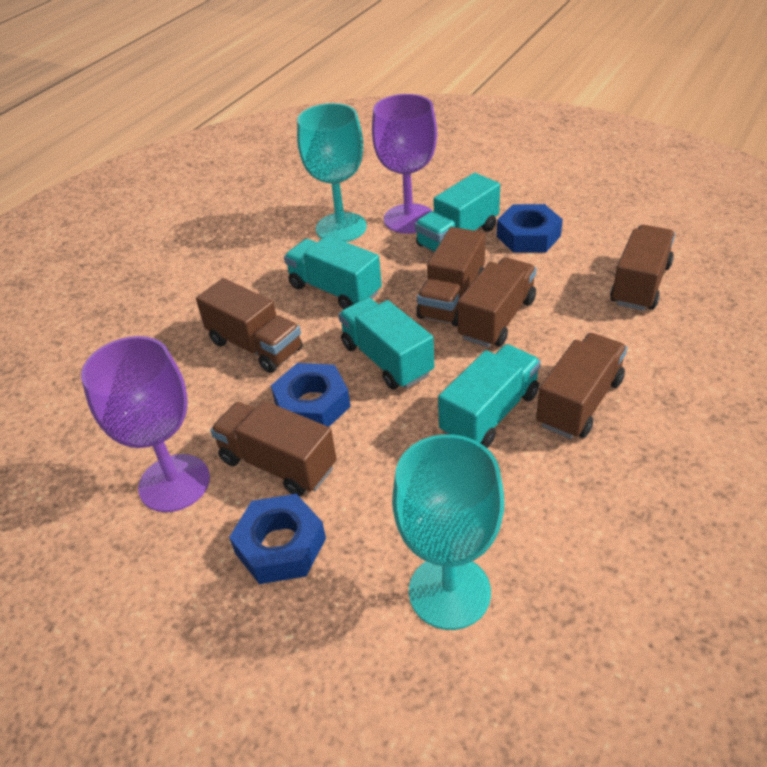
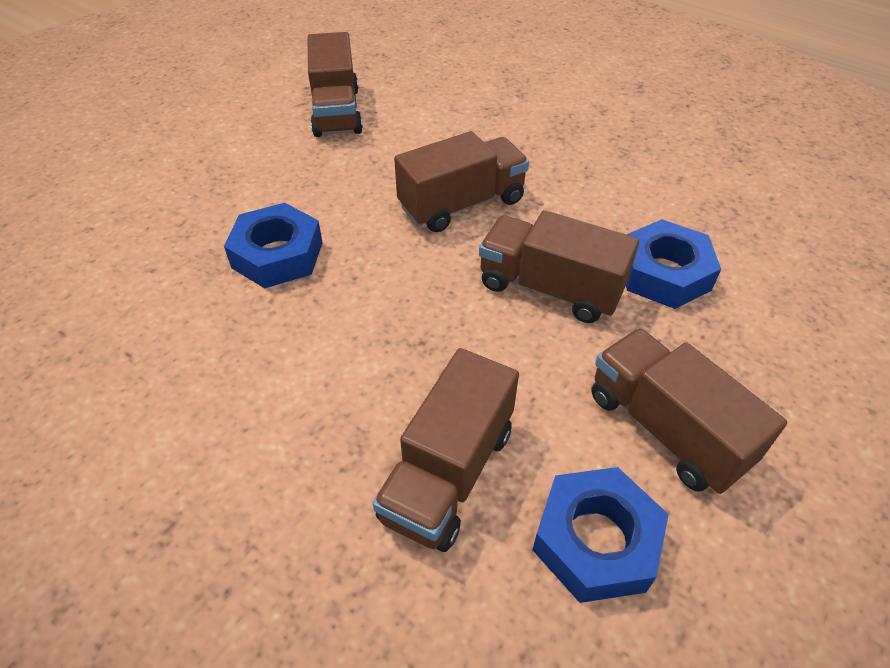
brown truck: 6 -> 5
purple goblet: 2 -> 0
turquoise goblet: 2 -> 0
turquoise truck: 4 -> 0

